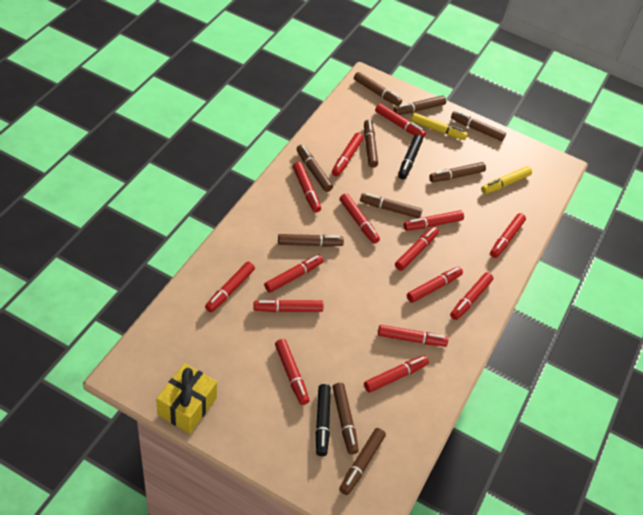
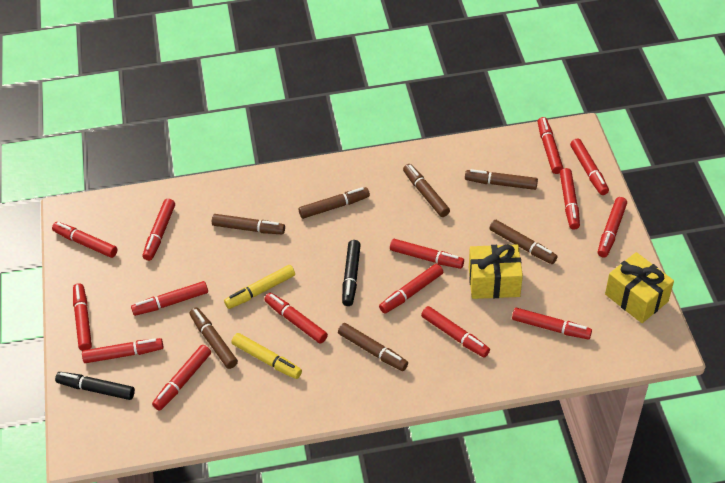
brown marker: 10 -> 7
yellow gift: 1 -> 2

